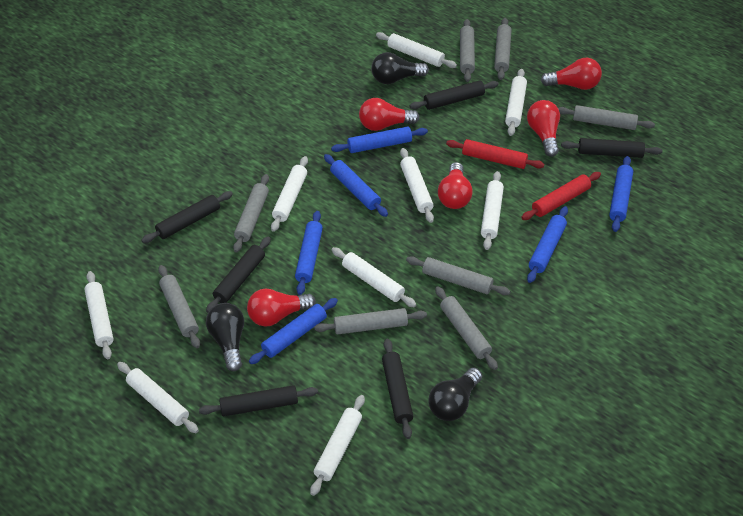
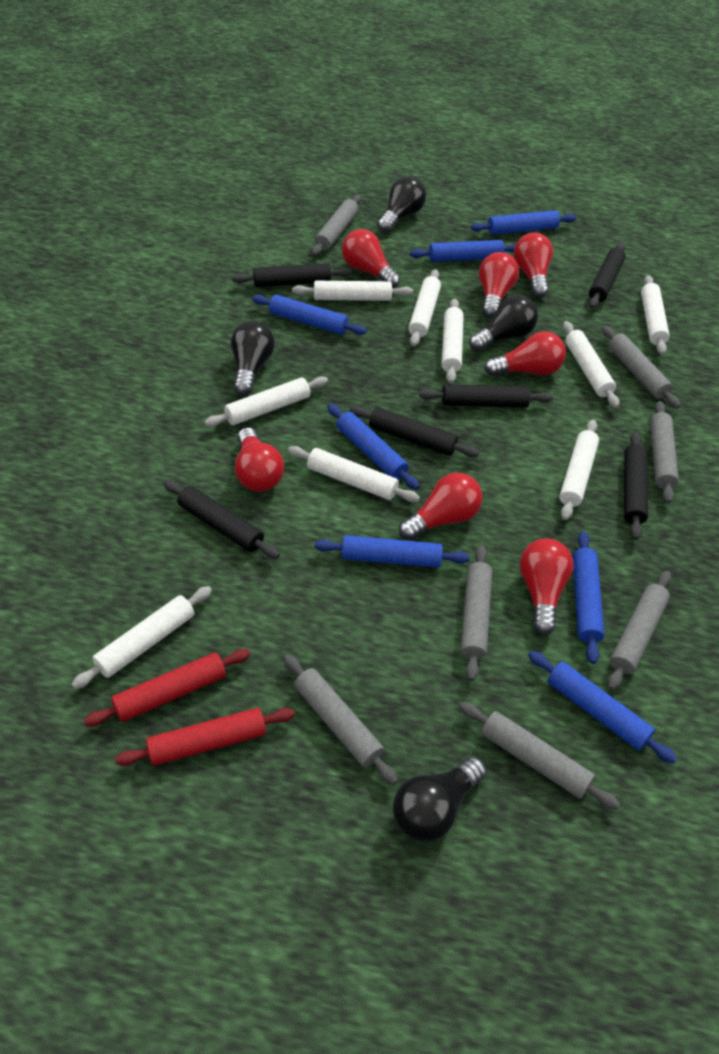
black light bulb: 3 -> 4
blue rolling pin: 6 -> 7
grey rolling pin: 8 -> 7
red light bulb: 5 -> 7

